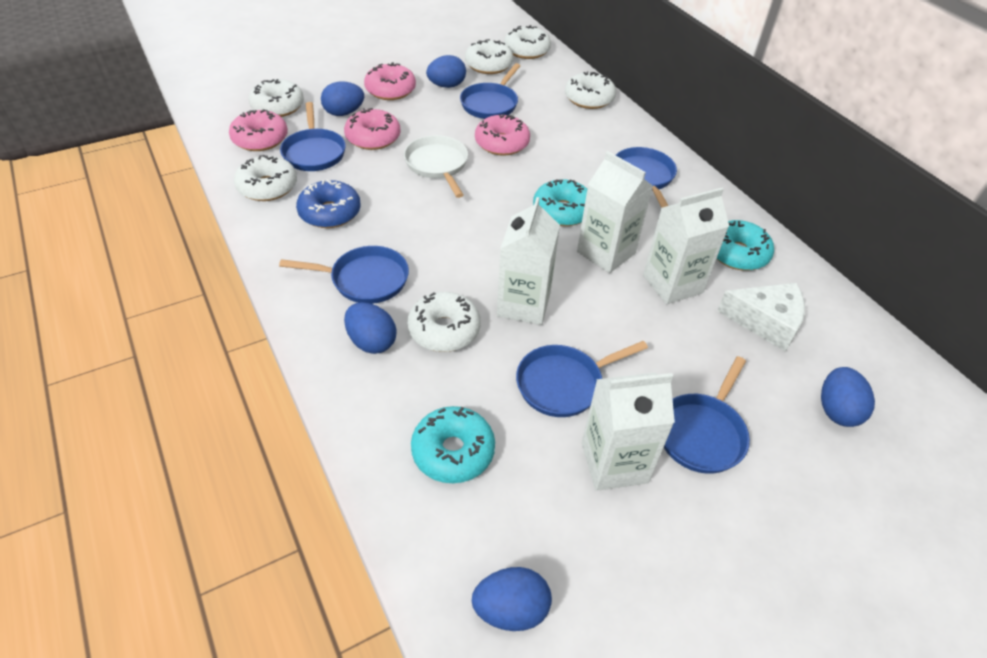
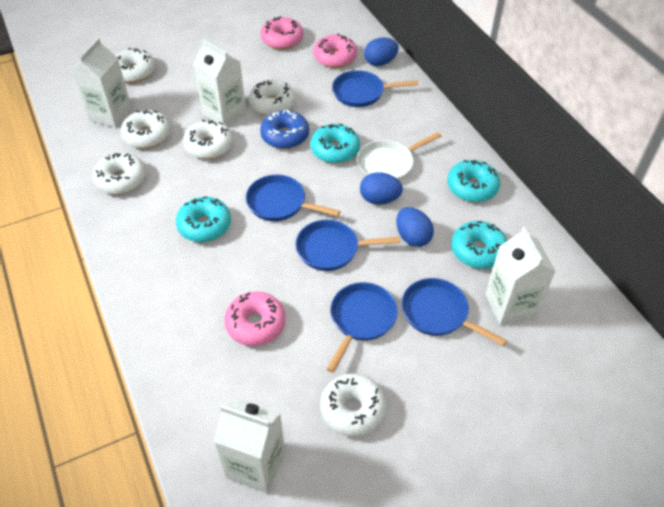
blue egg: 5 -> 3
blue pan: 6 -> 5
pink donut: 4 -> 3
turquoise donut: 3 -> 4
white cheese: 1 -> 0

